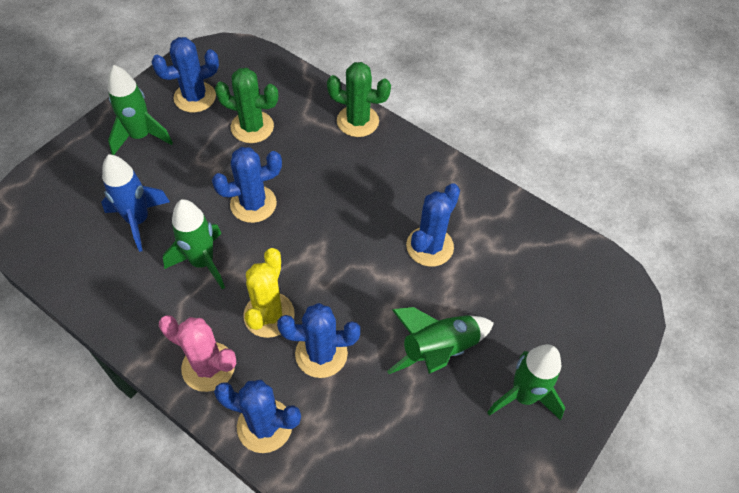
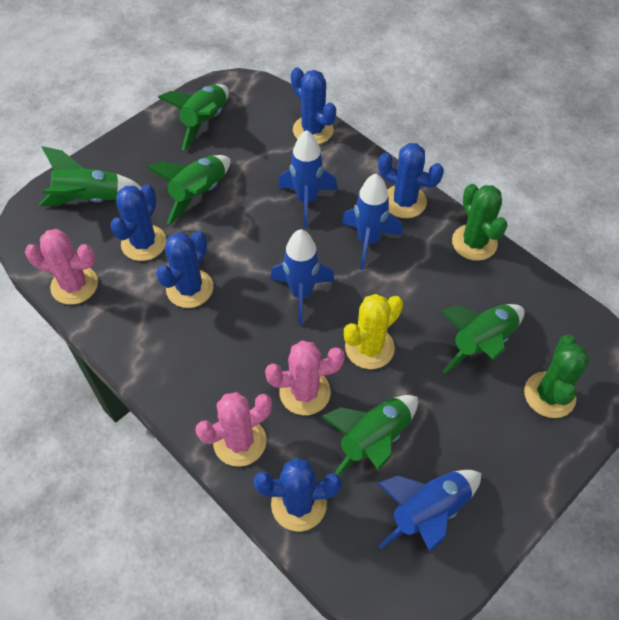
blue rocket: 1 -> 4
green rocket: 4 -> 5
pink cactus: 1 -> 3

